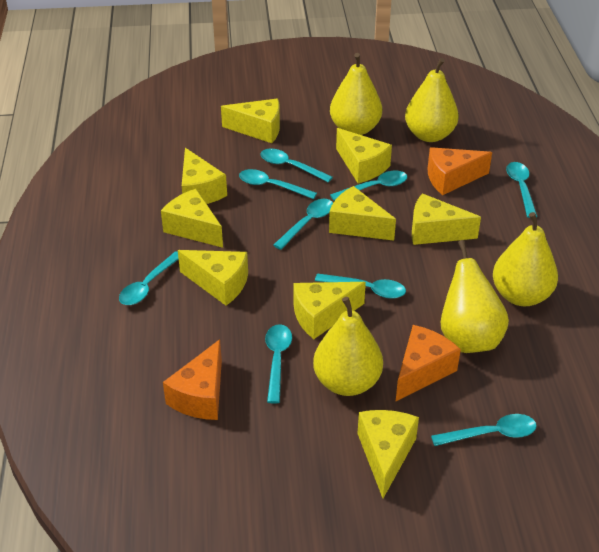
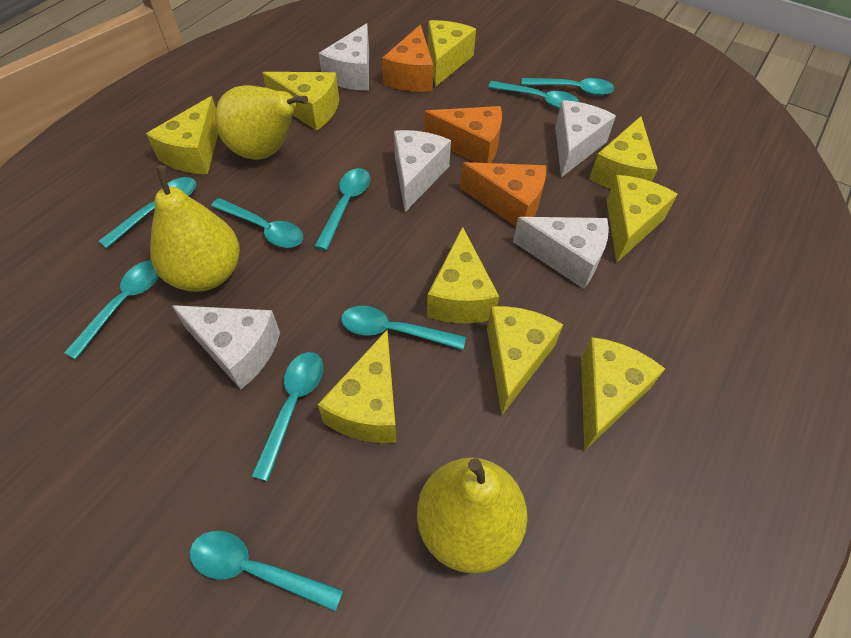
white cheese: 0 -> 5
yellow pear: 5 -> 3

